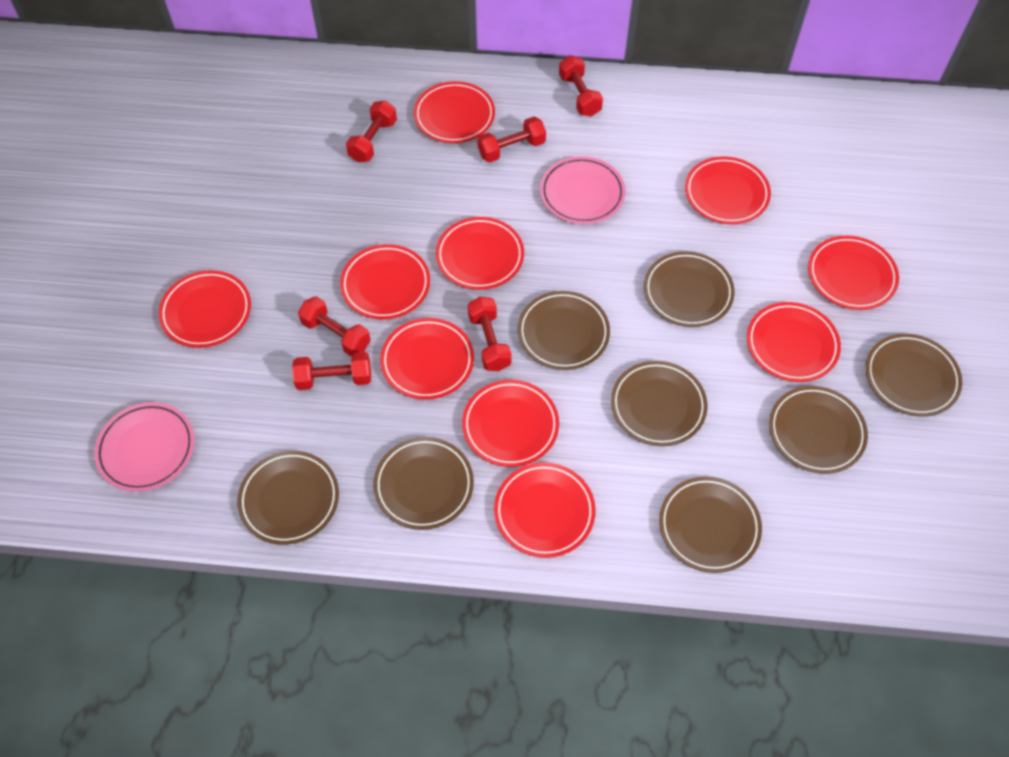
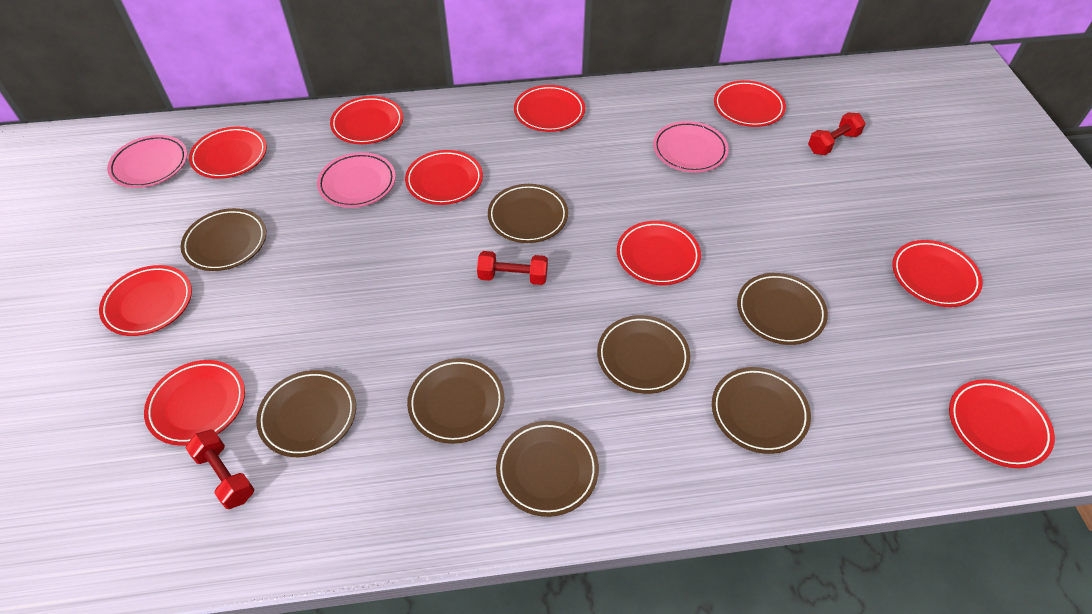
pink plate: 2 -> 3
red dumbbell: 6 -> 3

